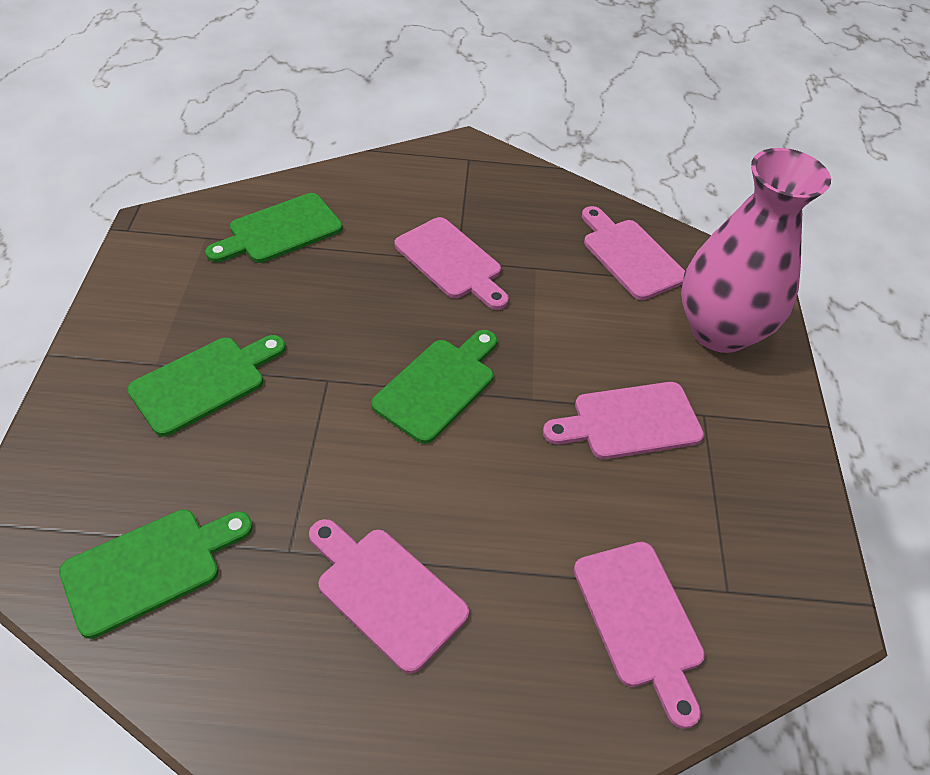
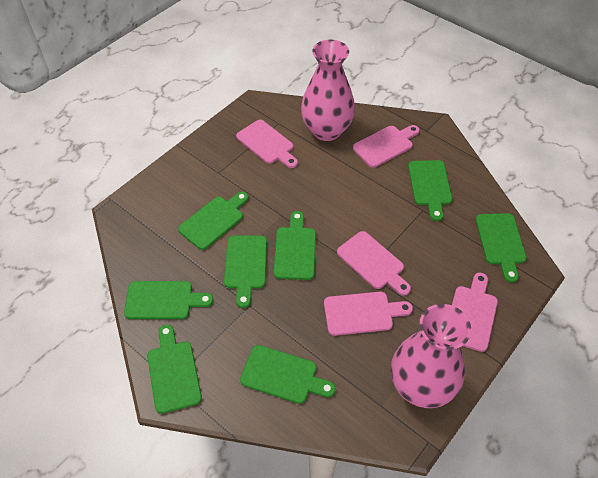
green cutting board: 4 -> 8
pink vase: 1 -> 2

